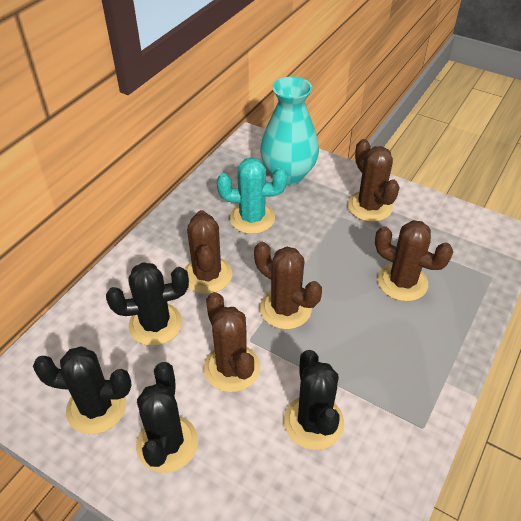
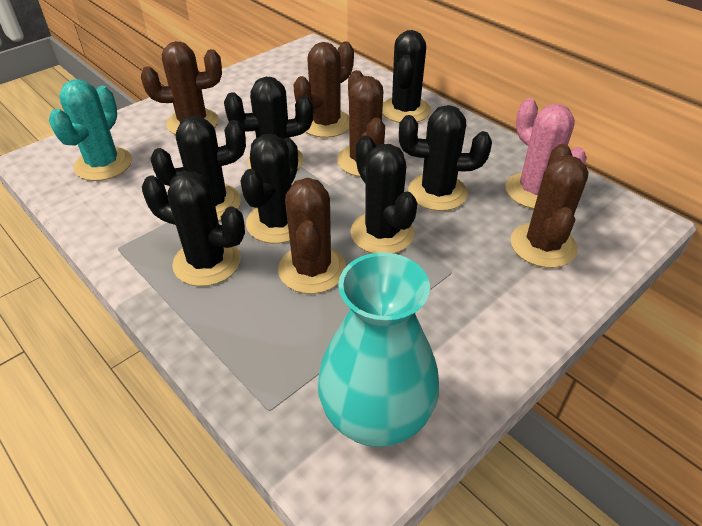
black cactus: 4 -> 7
pink cactus: 0 -> 1

